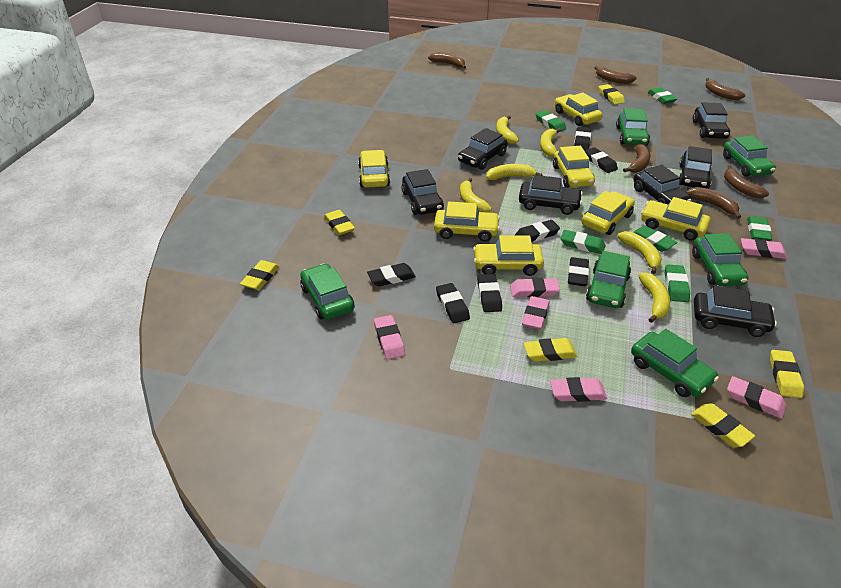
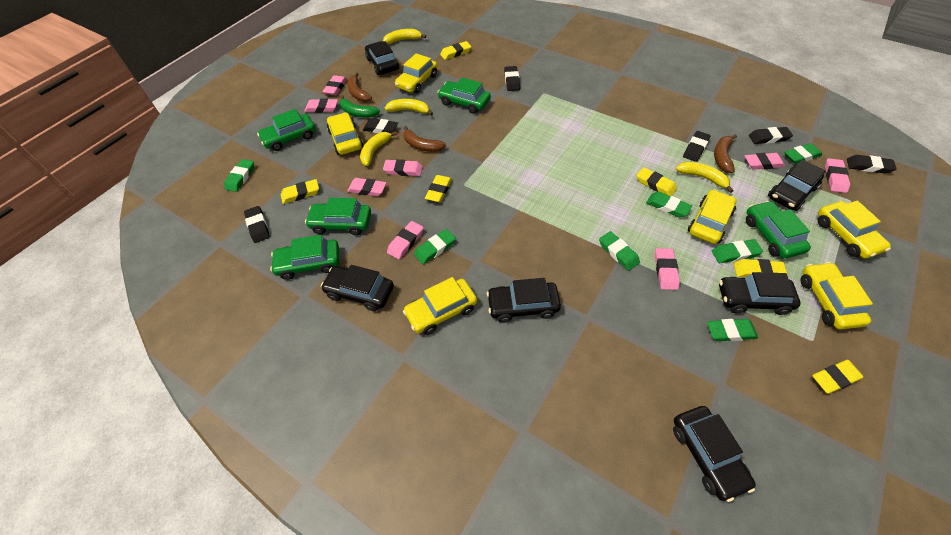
black car: 7 -> 6
black eraser: 7 -> 6
brown banana: 6 -> 3
green banana: 0 -> 1
green car: 6 -> 5
green eraser: 6 -> 7
pink eraser: 6 -> 8
yellow banana: 6 -> 4
yellow car: 7 -> 6

